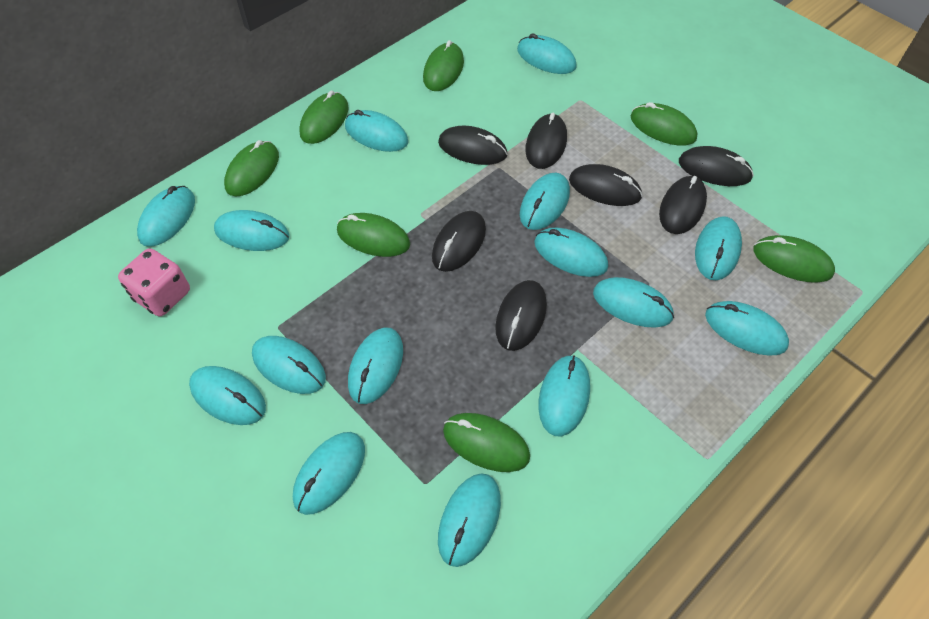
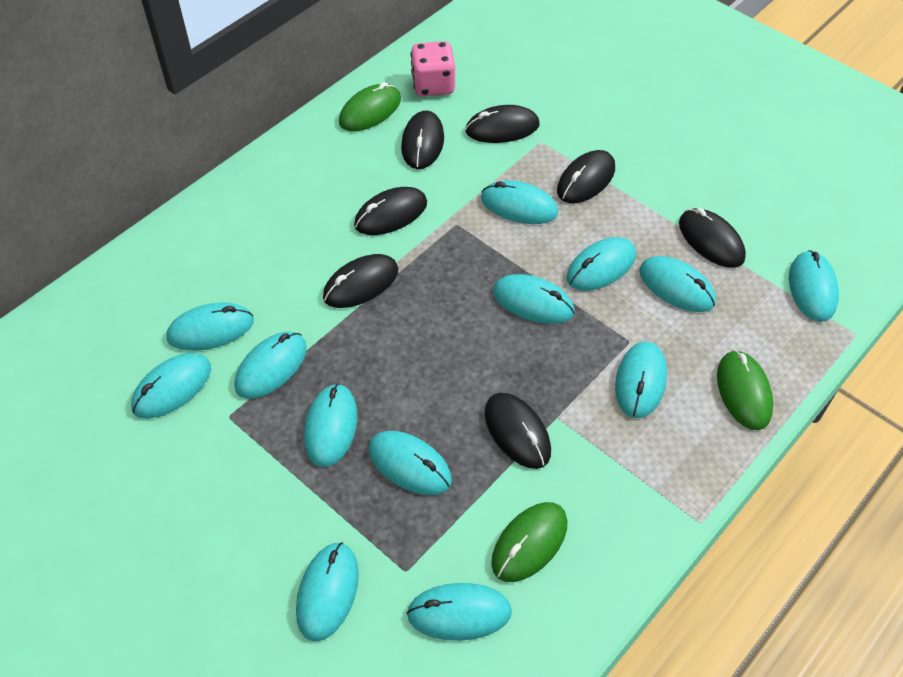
green mouse: 7 -> 3
turquoise mouse: 15 -> 13

